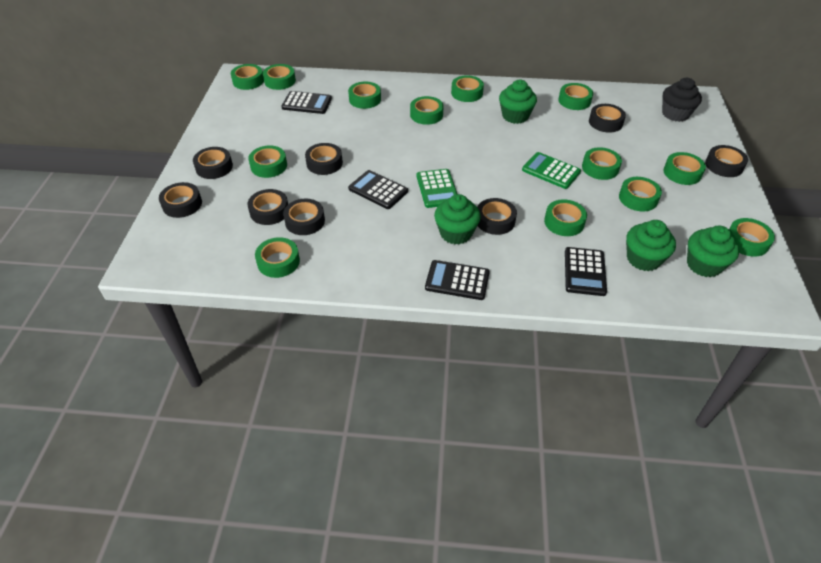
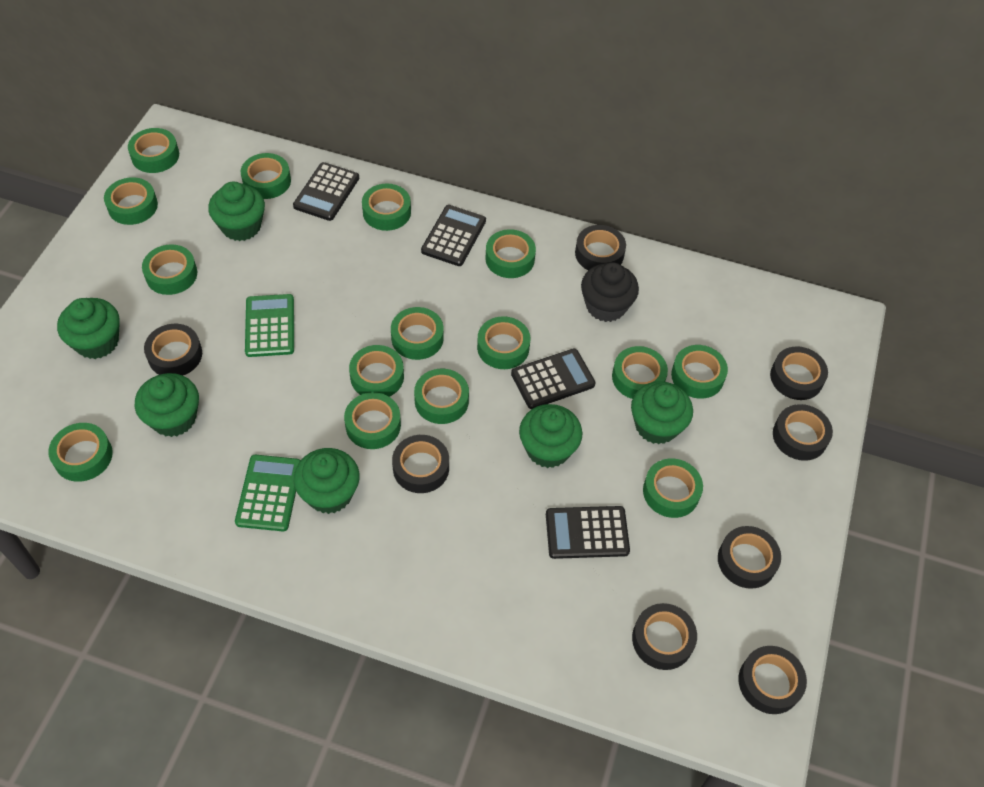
green cupcake: 4 -> 6
green tape: 13 -> 15

